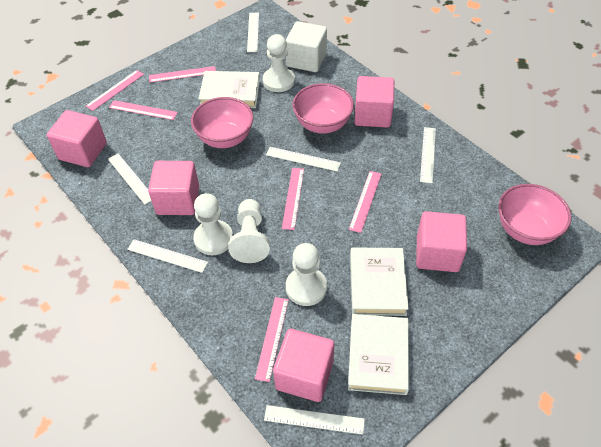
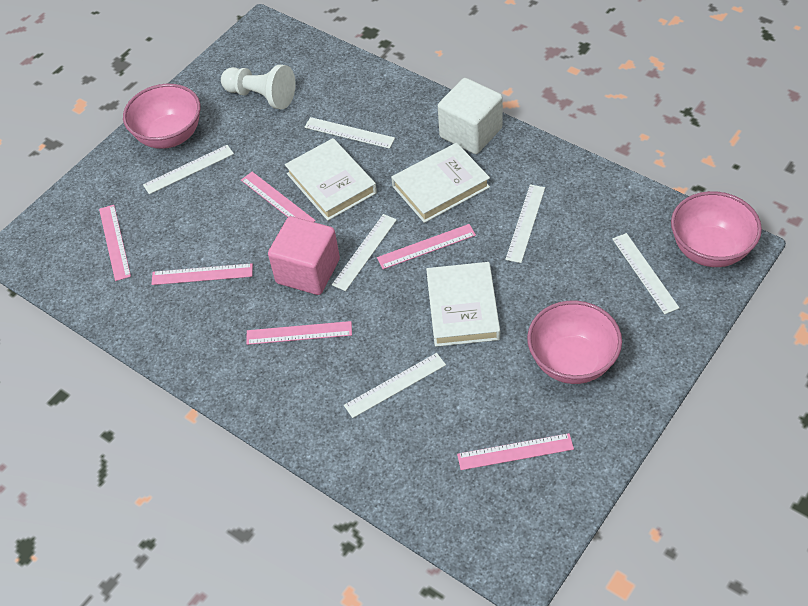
pink cube: 5 -> 1
white pawn: 4 -> 1

